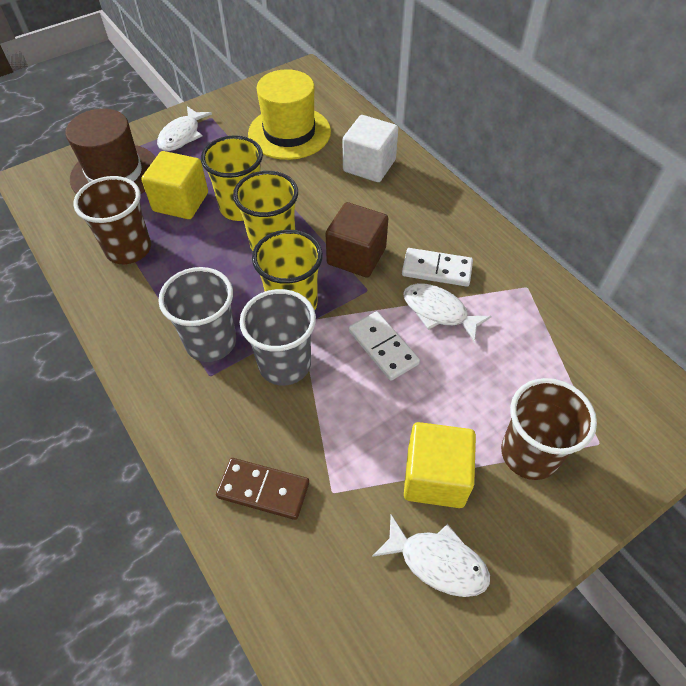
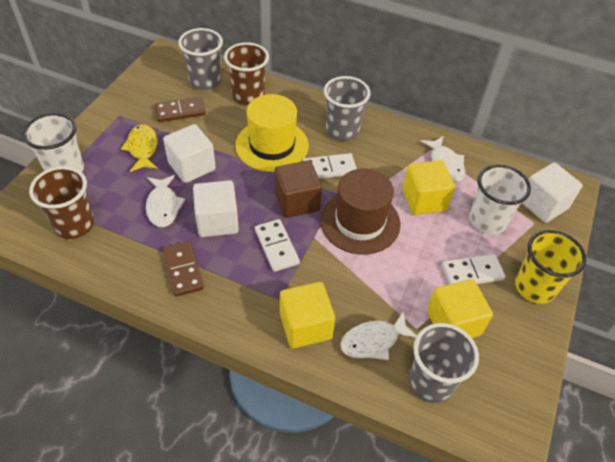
brown domino: 1 -> 2
grey cup: 2 -> 3
white cube: 1 -> 3
white cup: 0 -> 2
white domino: 2 -> 3
yellow cube: 2 -> 3
yellow cup: 3 -> 1
yellow fish: 0 -> 1

